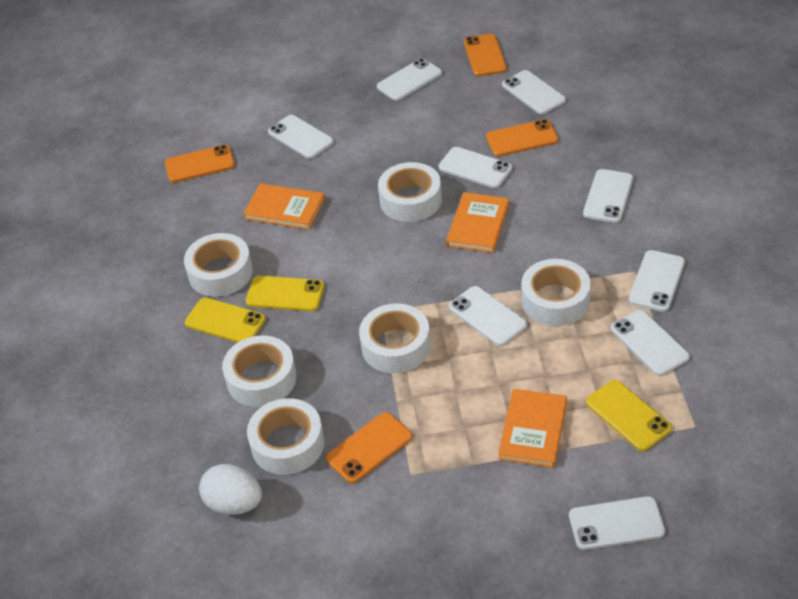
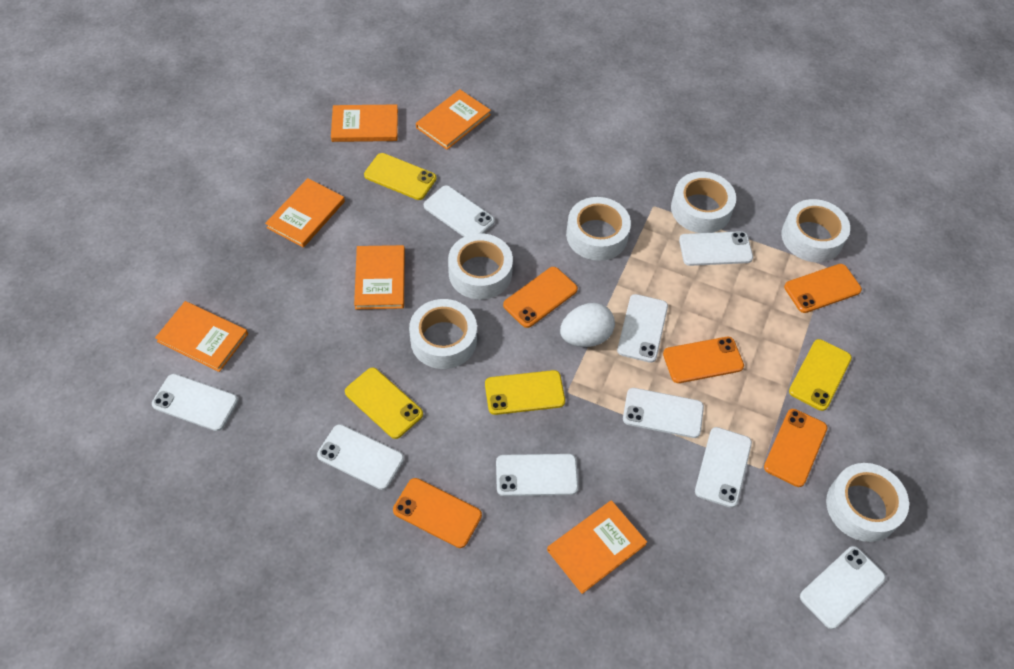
orange book: 3 -> 6
orange phone: 4 -> 5
yellow phone: 3 -> 4

